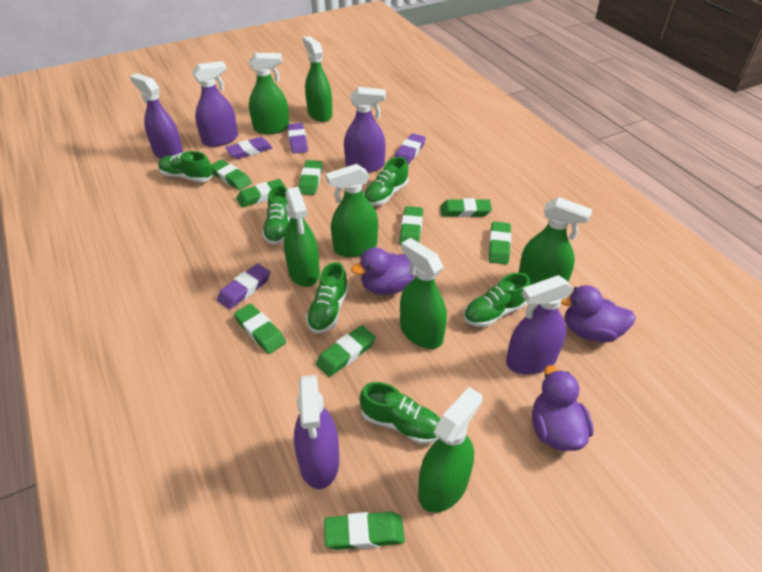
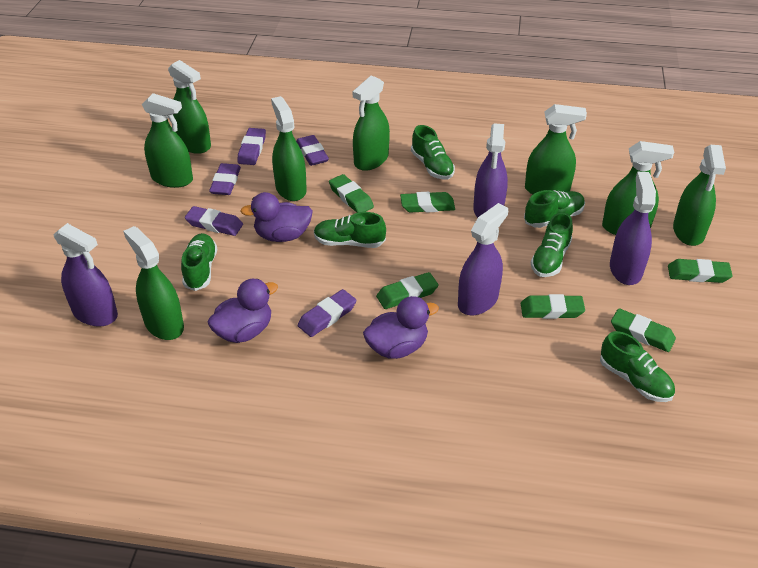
green eraser: 9 -> 6
green spray bottle: 7 -> 8
purple eraser: 4 -> 5
purple spray bottle: 5 -> 4

